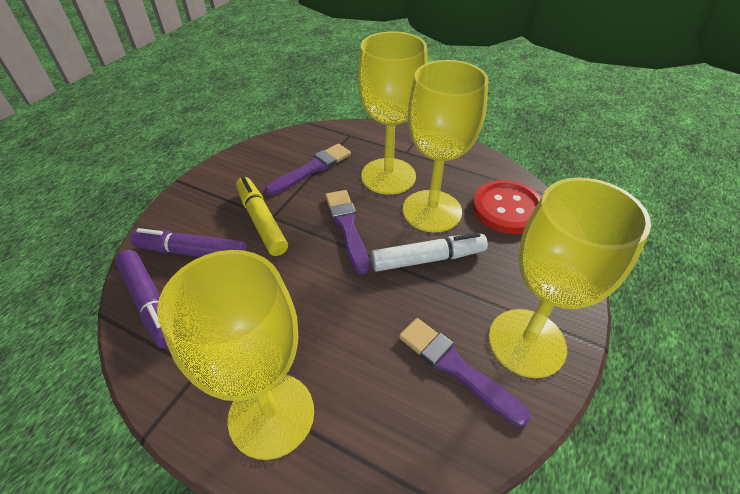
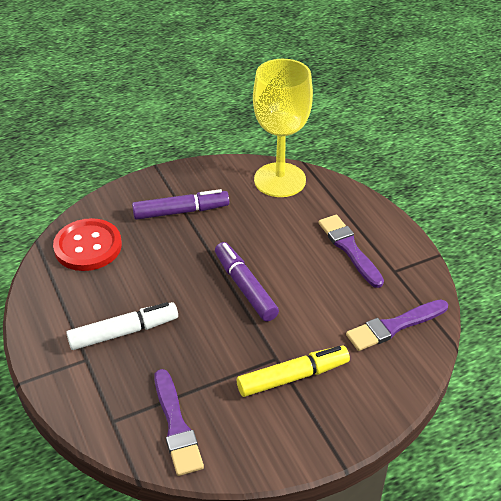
yellow goblet: 4 -> 1

